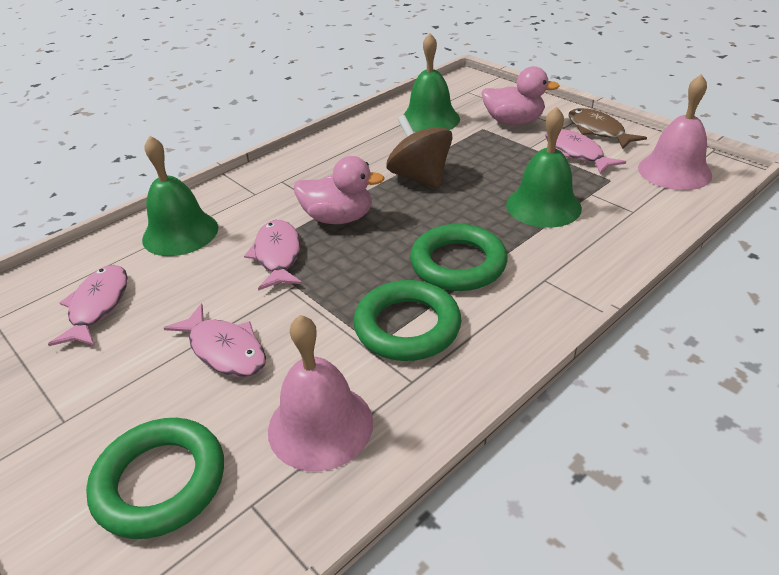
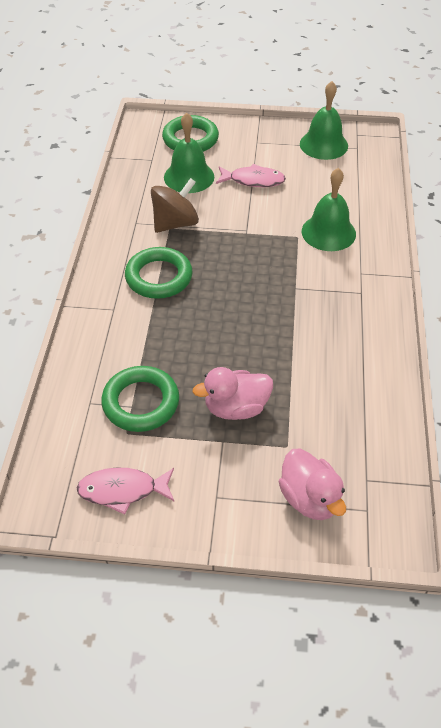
brown fish: 1 -> 0
pink bell: 2 -> 0
pink fish: 4 -> 2

